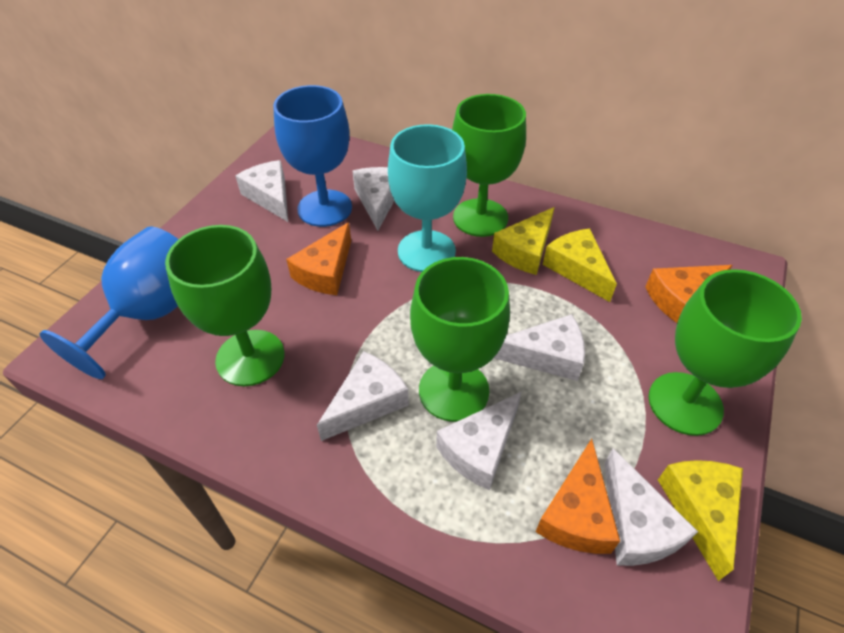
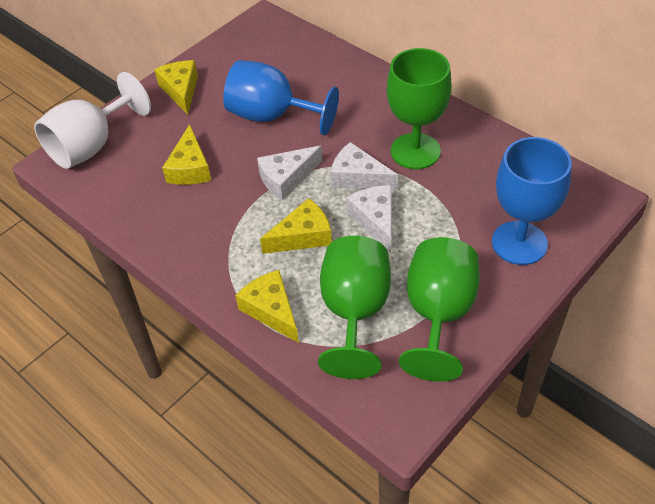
green goblet: 4 -> 3
orange cheese: 3 -> 0
turquoise goblet: 1 -> 0
white cheese: 6 -> 3
white goblet: 0 -> 1
yellow cheese: 3 -> 4

